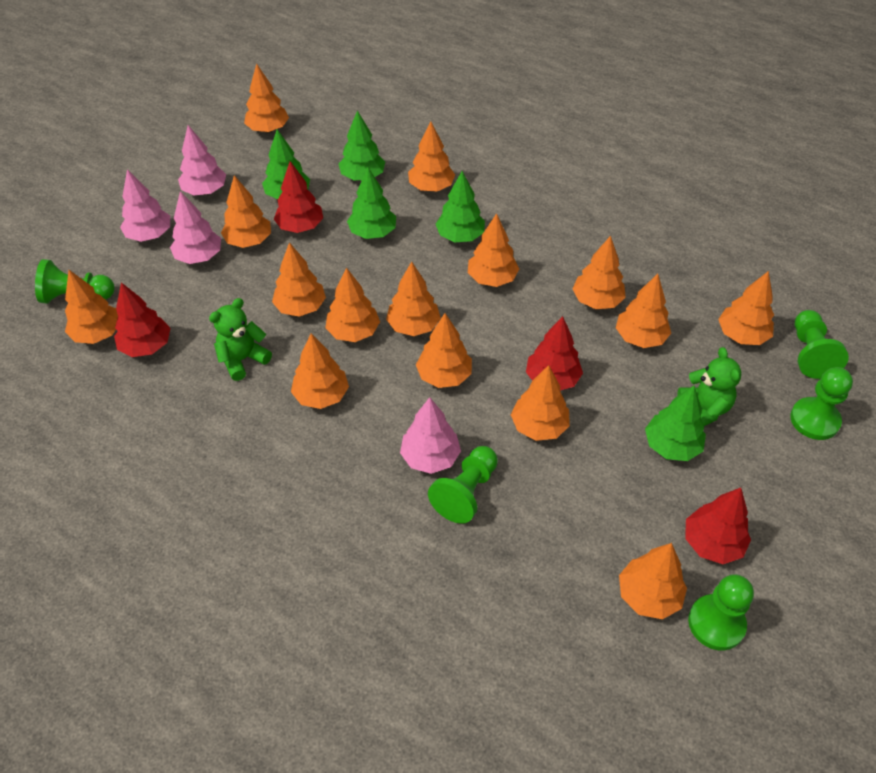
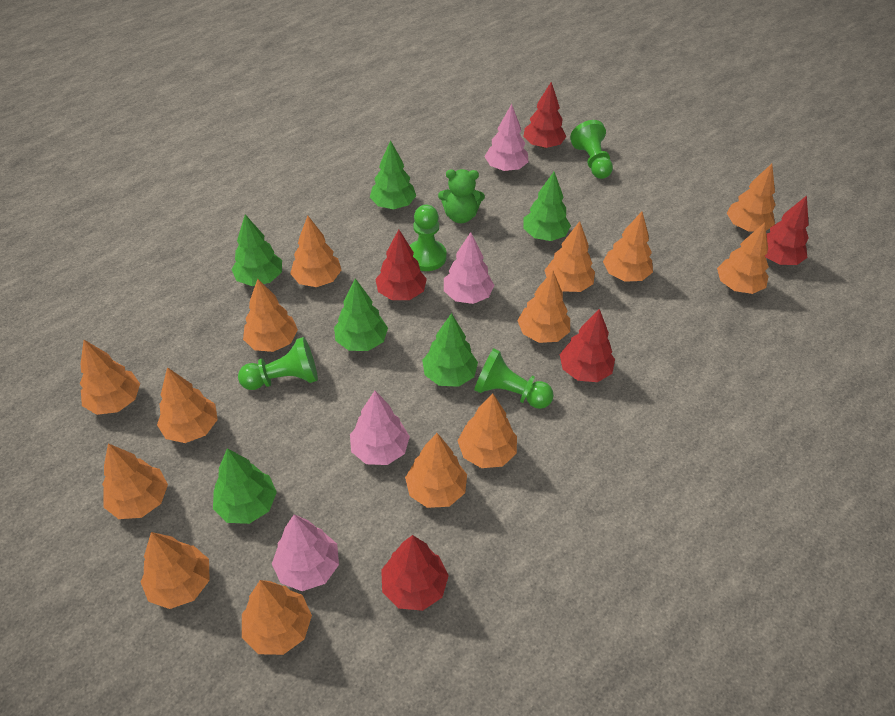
green pawn: 5 -> 4
green teddy bear: 2 -> 1
green tree: 5 -> 6
orange tree: 15 -> 14
red tree: 4 -> 5

